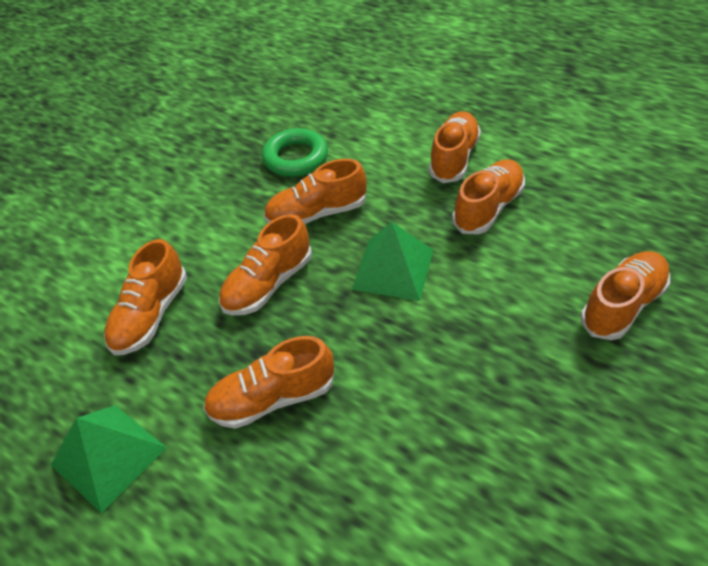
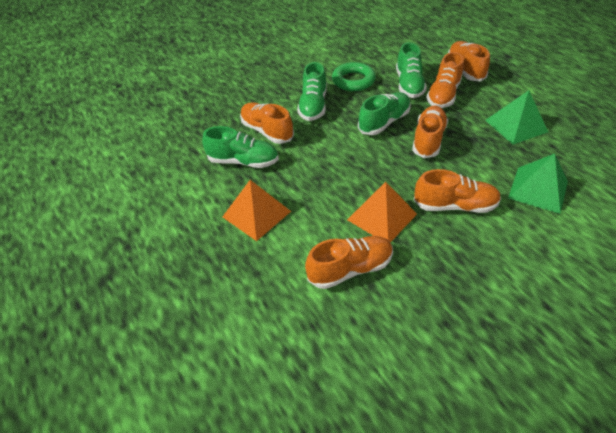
green shoe: 0 -> 4
orange pyramid: 0 -> 2
orange shoe: 7 -> 6

